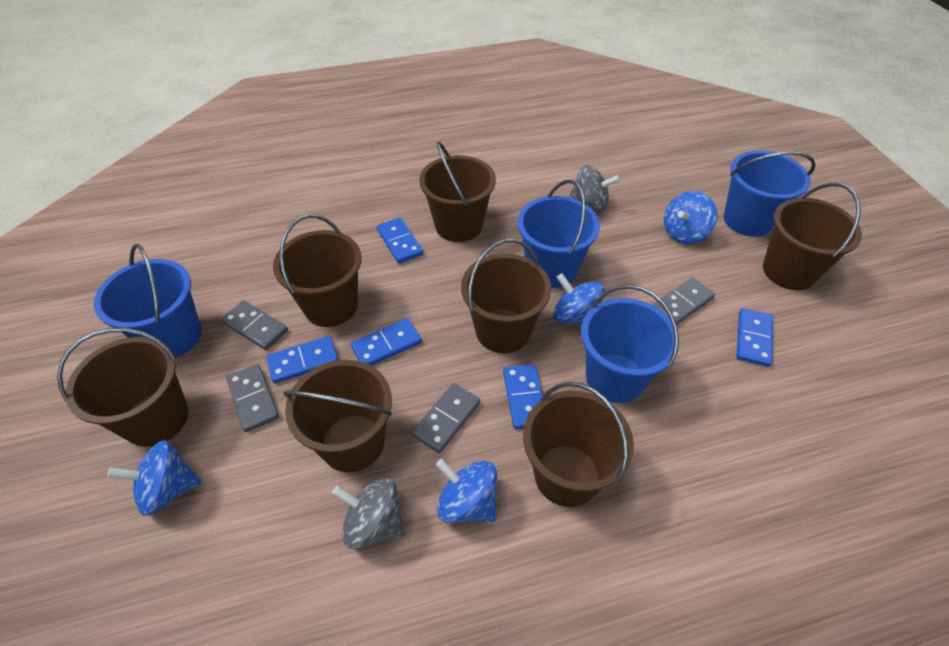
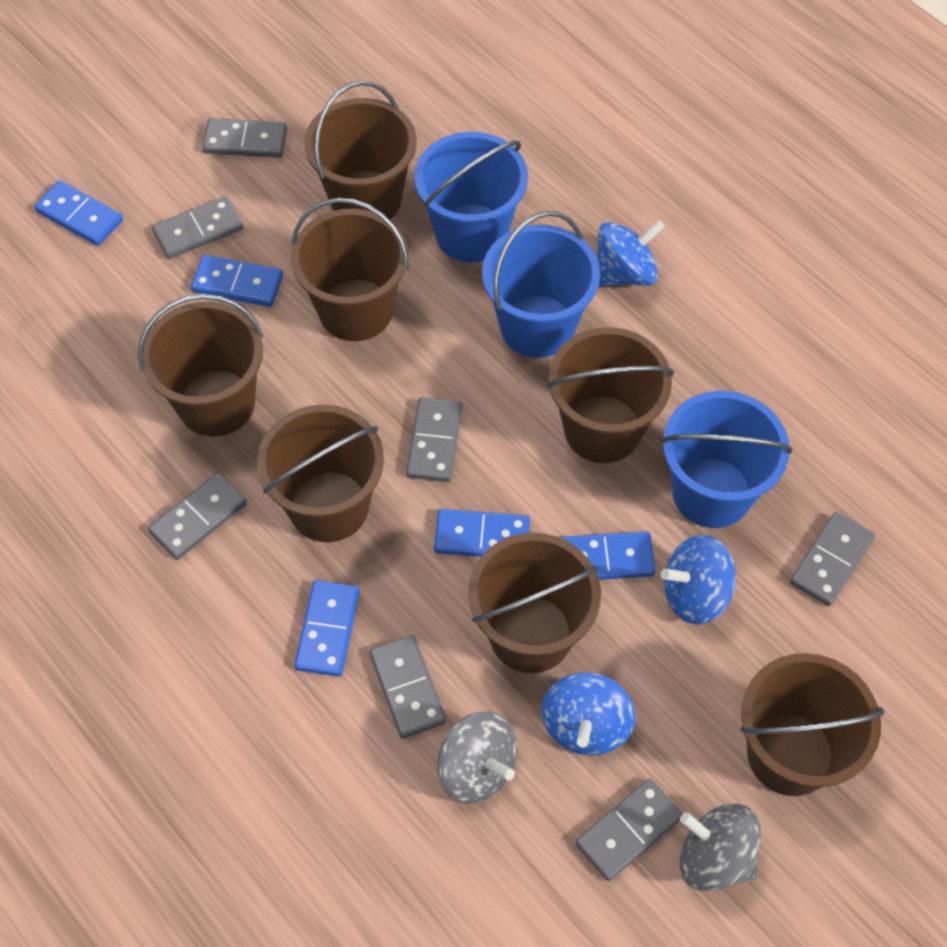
blue bucket: 4 -> 3
blue spinning top: 4 -> 3
grey domino: 4 -> 7

